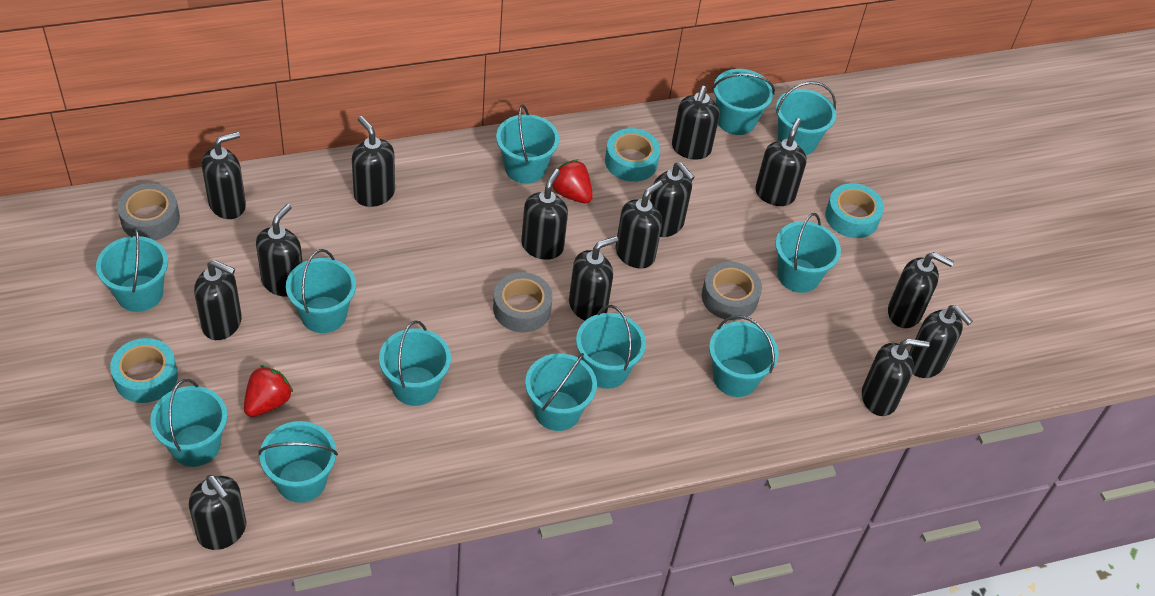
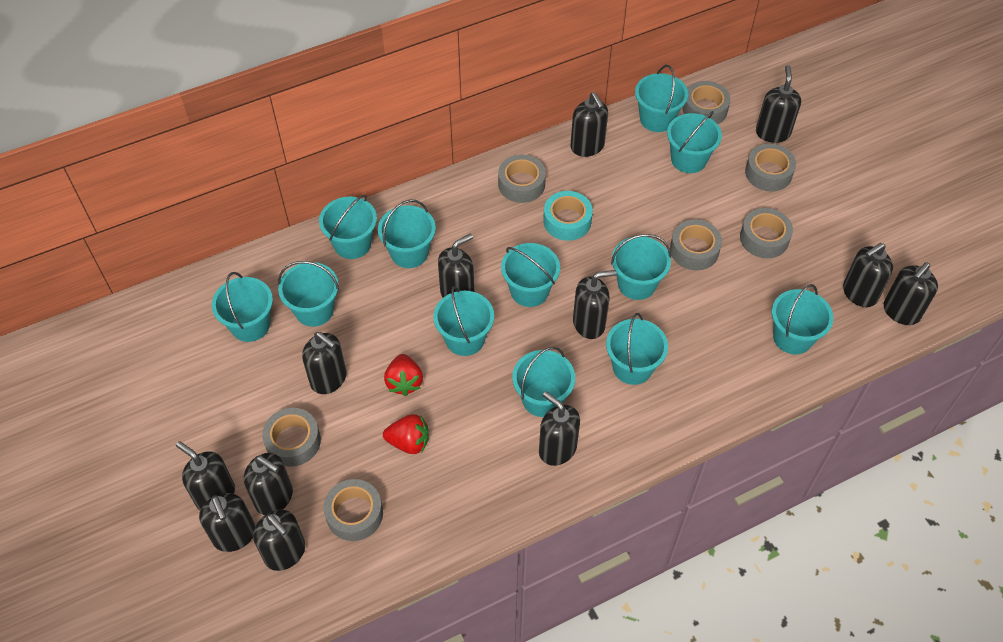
black soap dispenser: 14 -> 12
grey tape: 3 -> 7
turquoise tape: 3 -> 1

